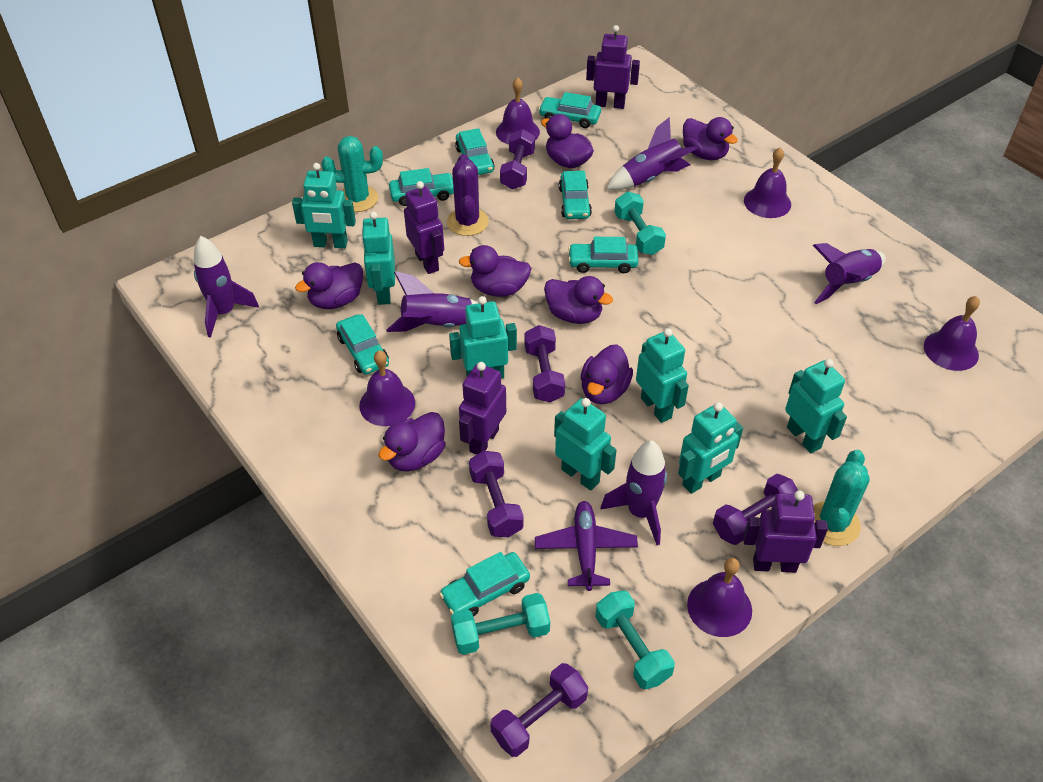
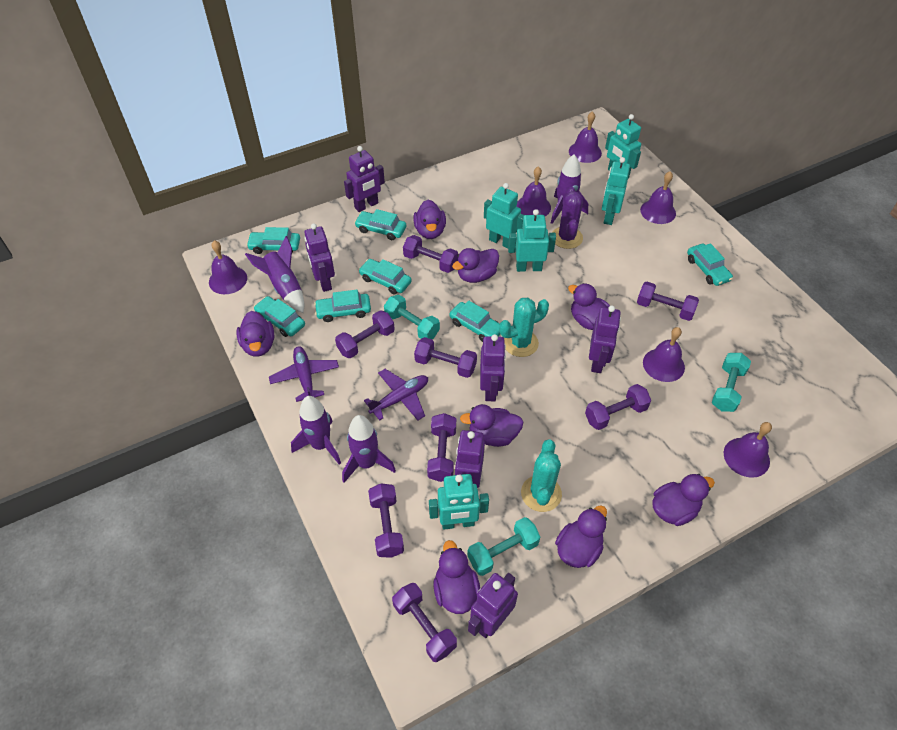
purple bell: 5 -> 6
purple duck: 7 -> 8
purple dumbbell: 5 -> 8
purple plane: 1 -> 2
purple robot: 4 -> 6
purple rocket: 5 -> 4
turquoise robot: 7 -> 5

